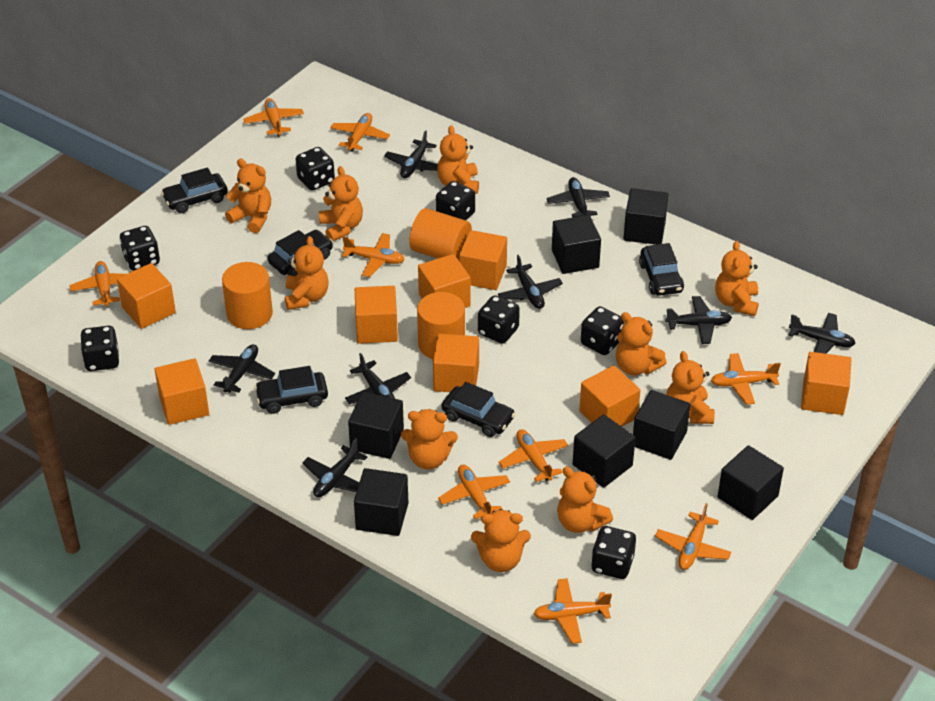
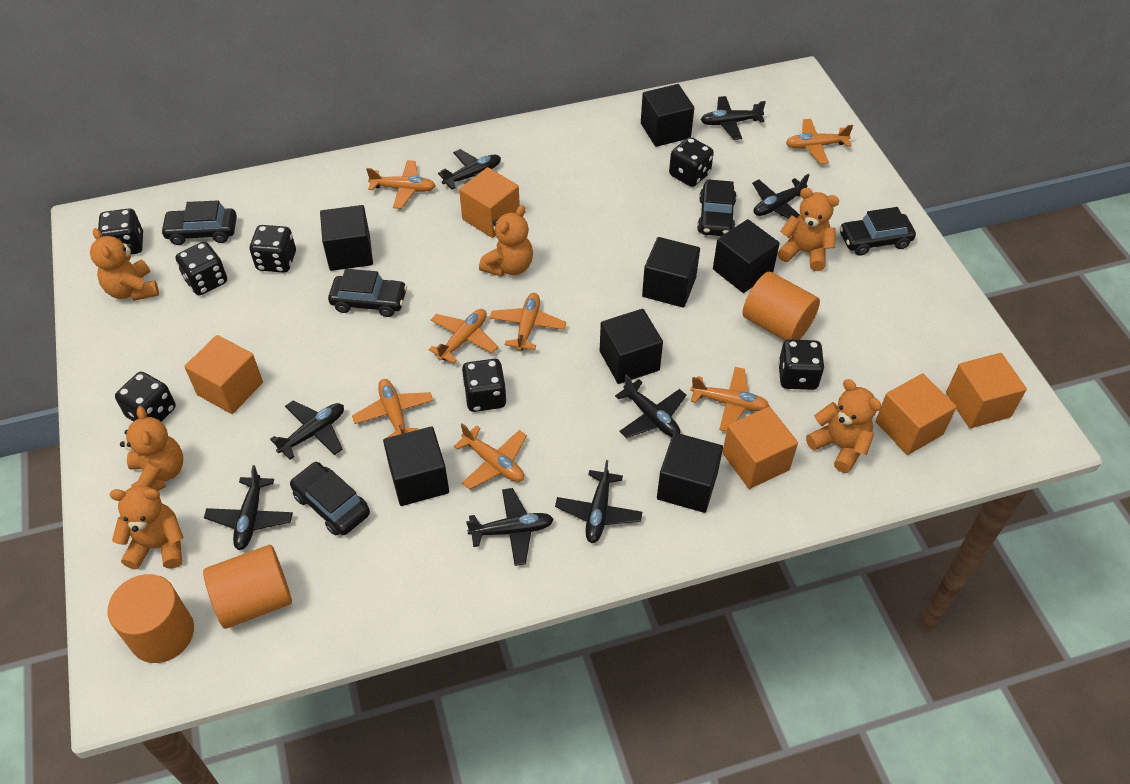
orange cube: 8 -> 5
orange plane: 9 -> 7
orange teddy bear: 10 -> 6

